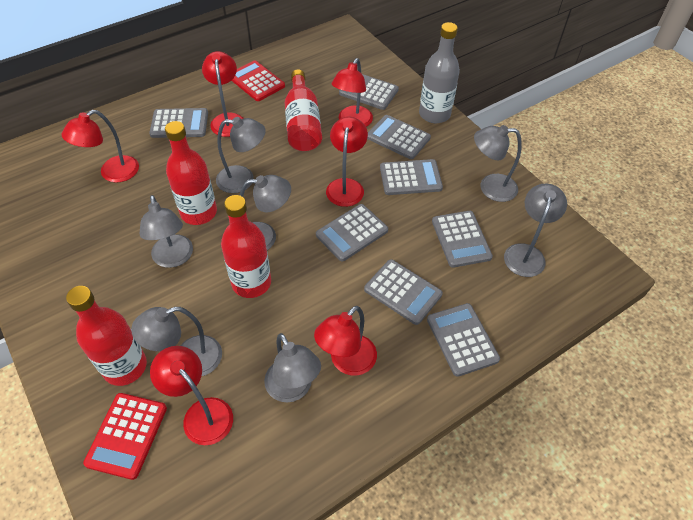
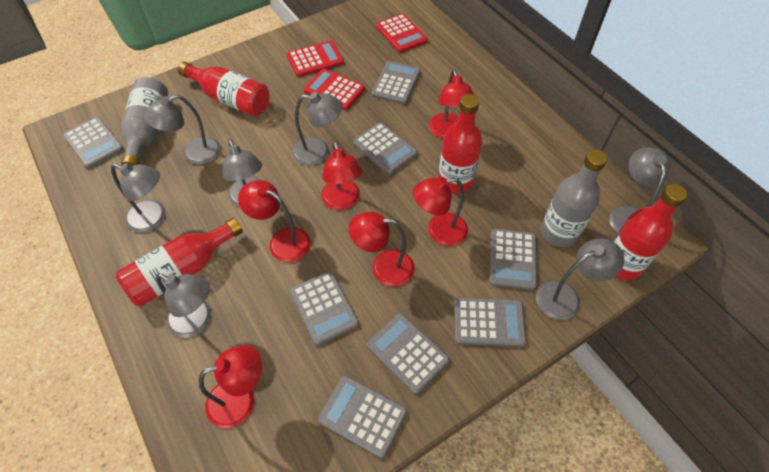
grey bottle: 1 -> 2
red calculator: 2 -> 3

